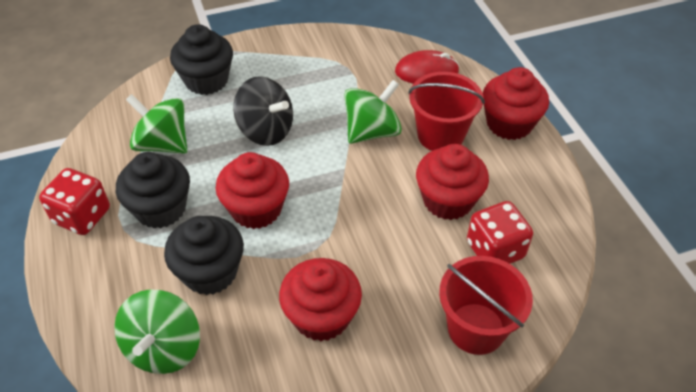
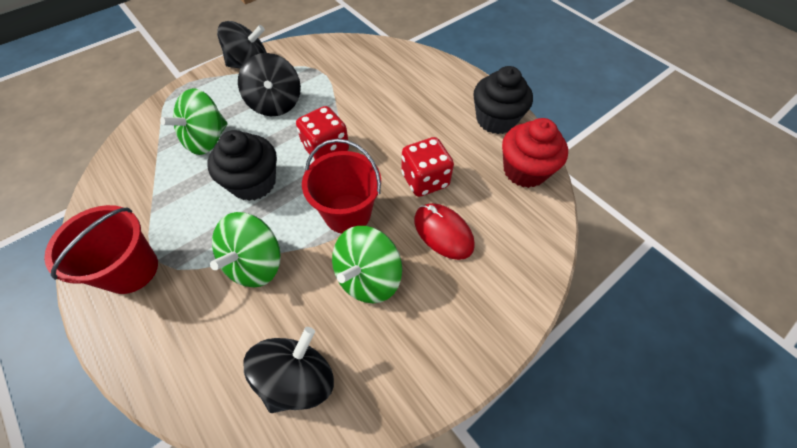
black cupcake: 3 -> 2
black spinning top: 1 -> 3
red cupcake: 4 -> 1

